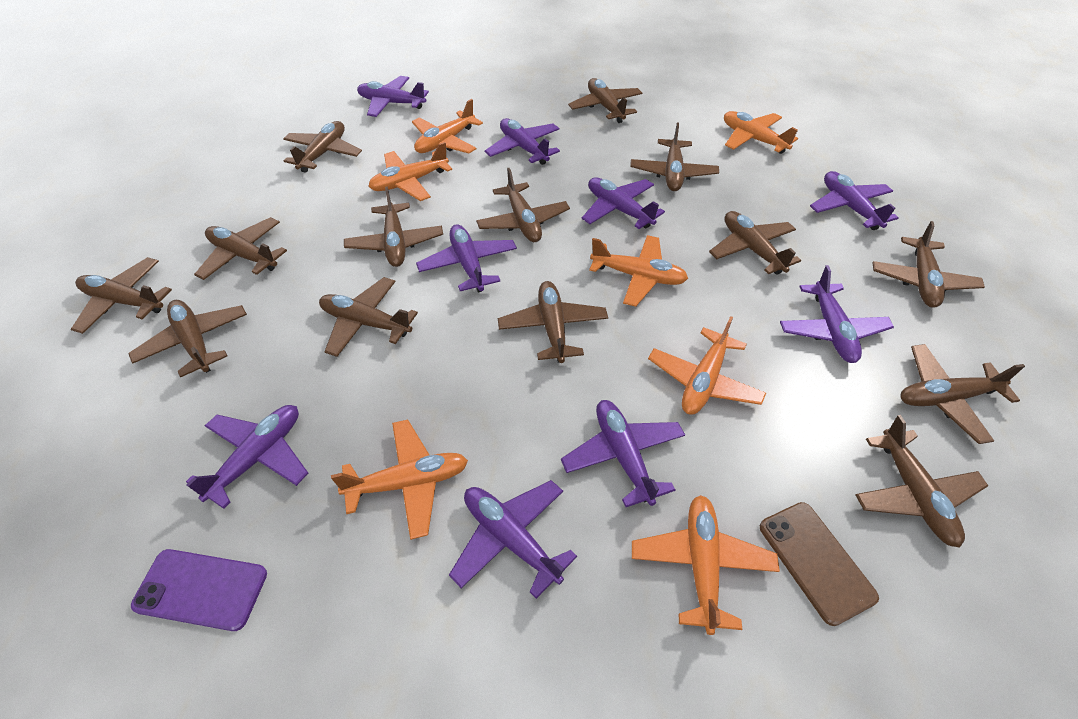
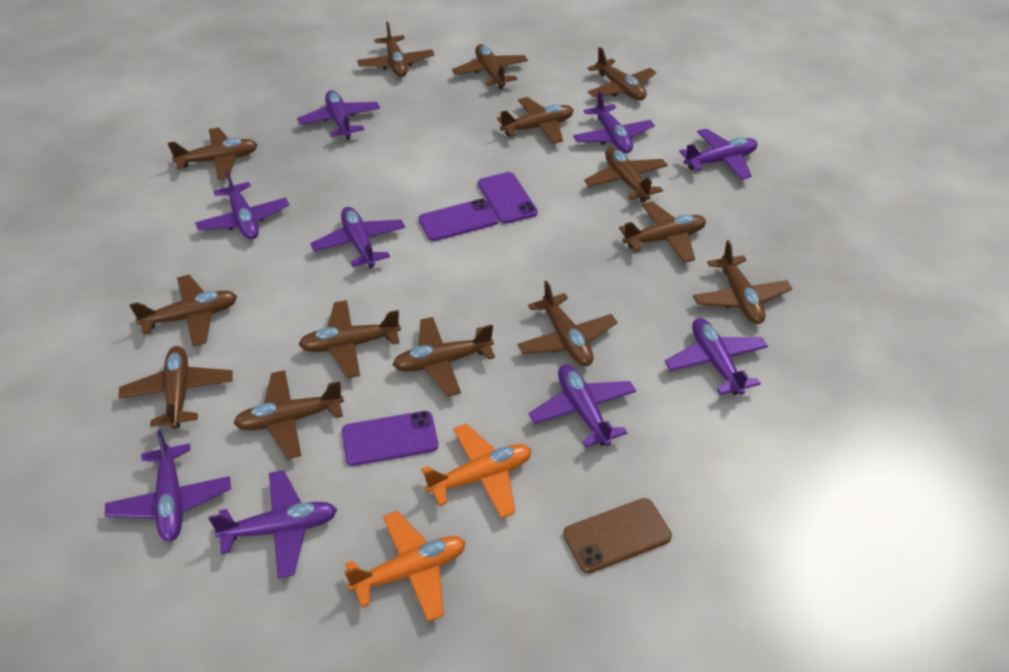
orange plane: 7 -> 2
purple phone: 1 -> 3

